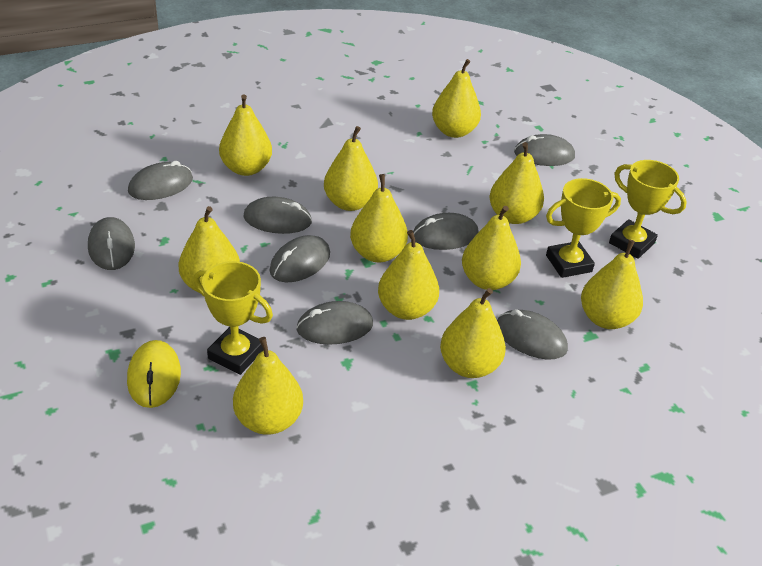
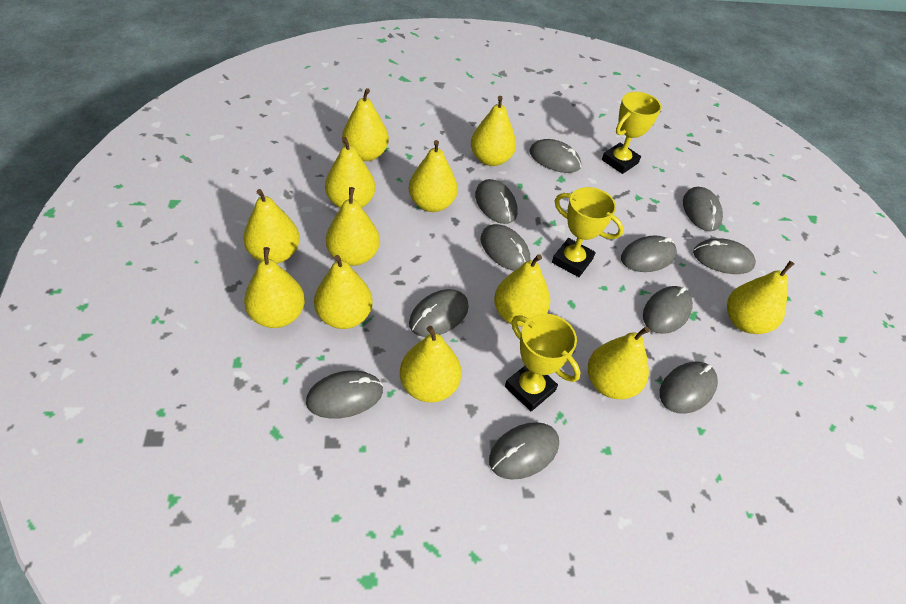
grey mouse: 8 -> 11
yellow mouse: 1 -> 0
yellow pear: 11 -> 12

